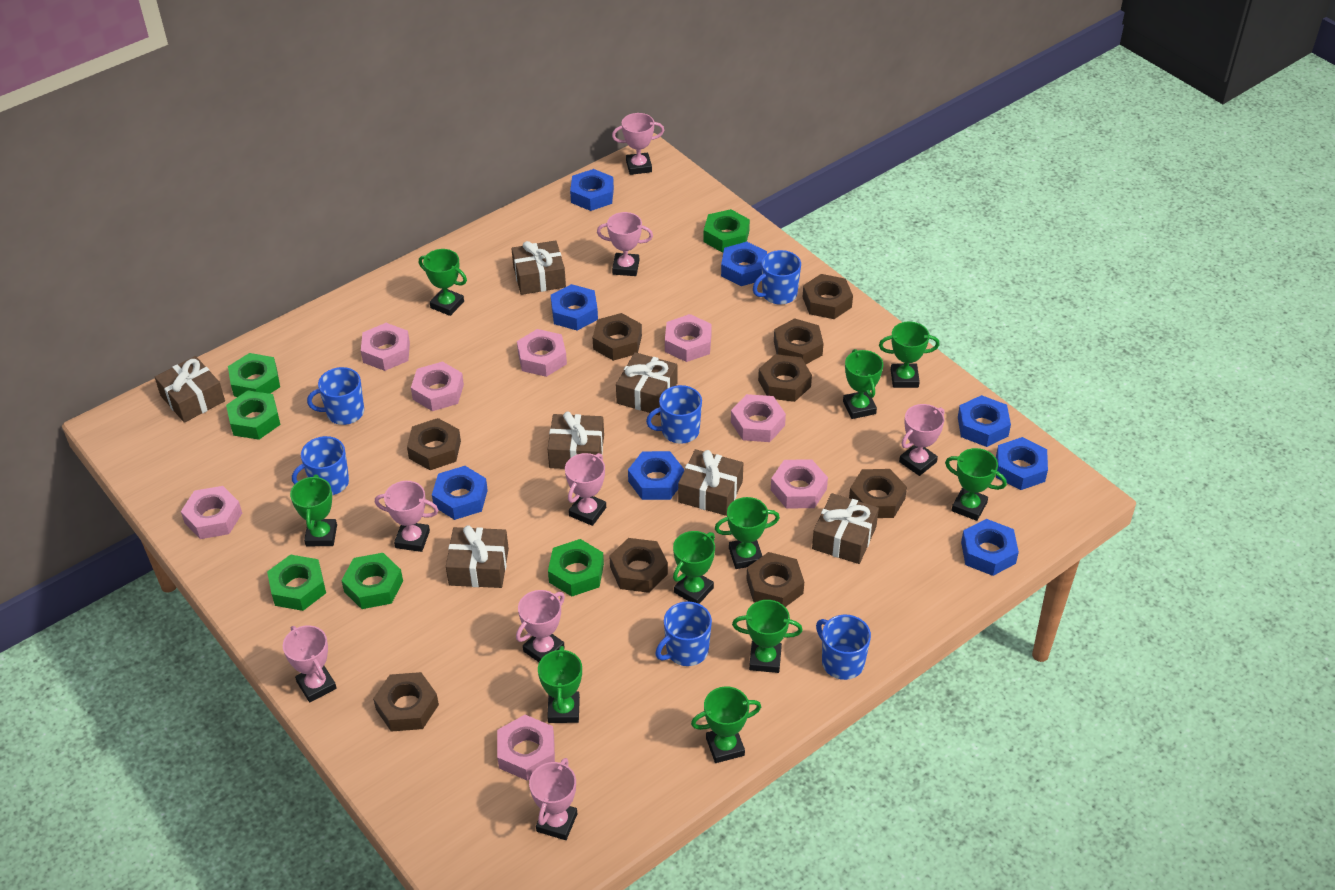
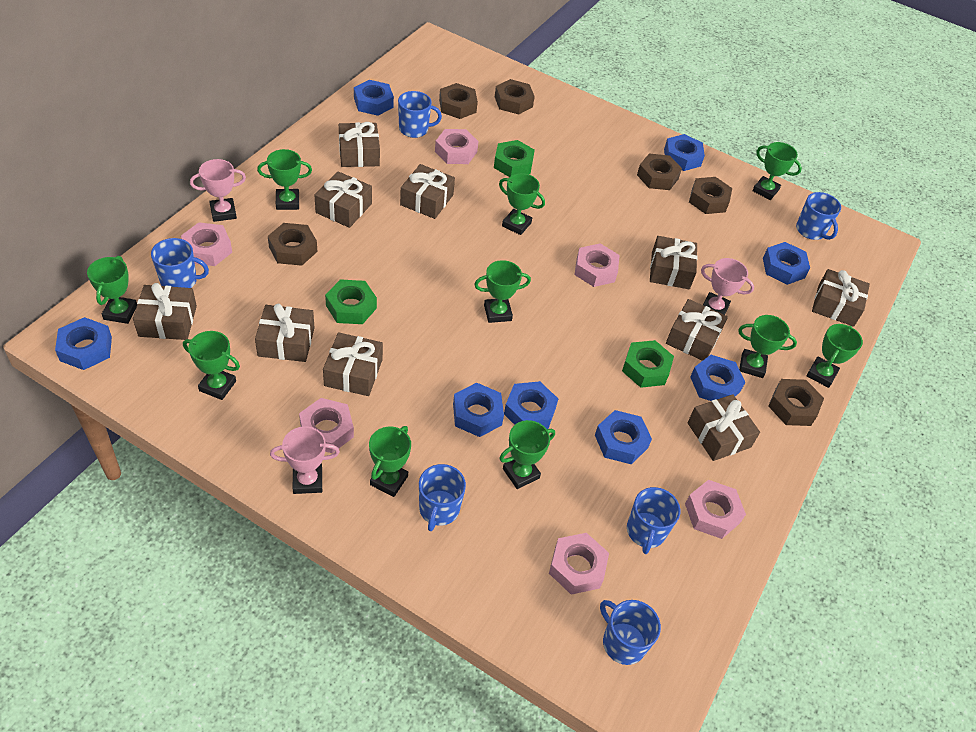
brown gift: 7 -> 10
brown nut: 9 -> 6
green nut: 6 -> 3
pink nut: 8 -> 6
pink trophy: 8 -> 3

